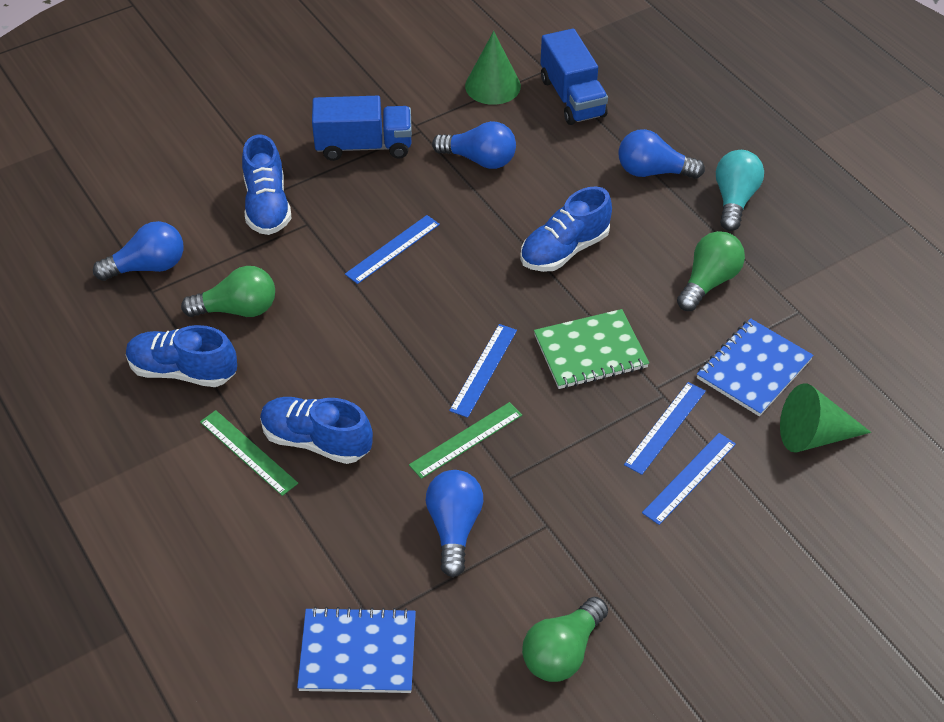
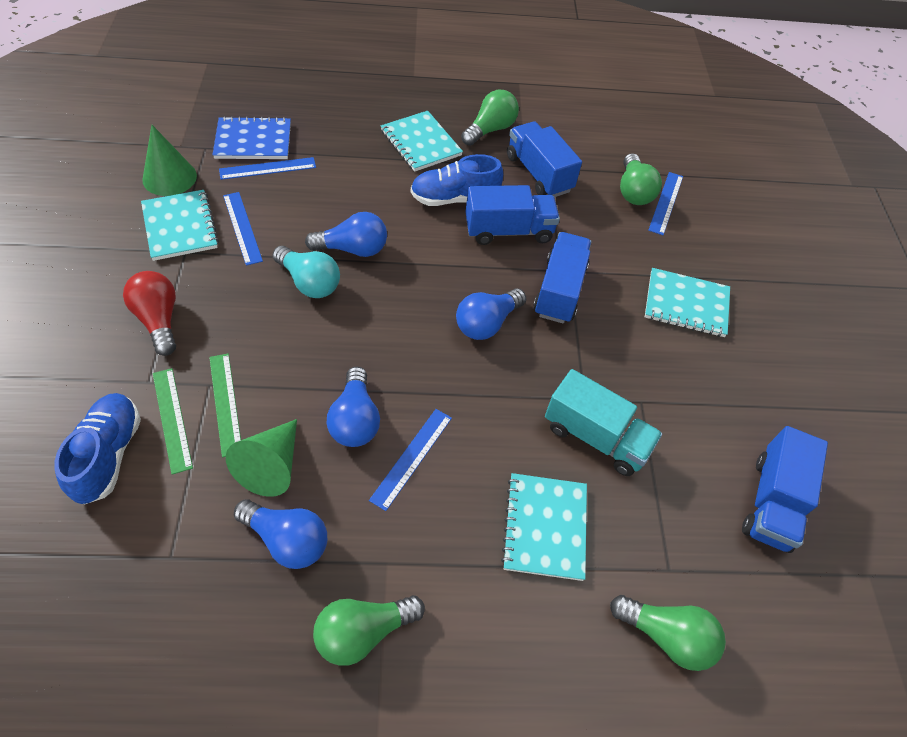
blue notebook: 2 -> 1
blue shoe: 4 -> 2
blue truck: 2 -> 4
green light bulb: 3 -> 4
green notebook: 1 -> 0
red light bulb: 0 -> 1
turquoise notebook: 0 -> 4
turquoise truck: 0 -> 1

